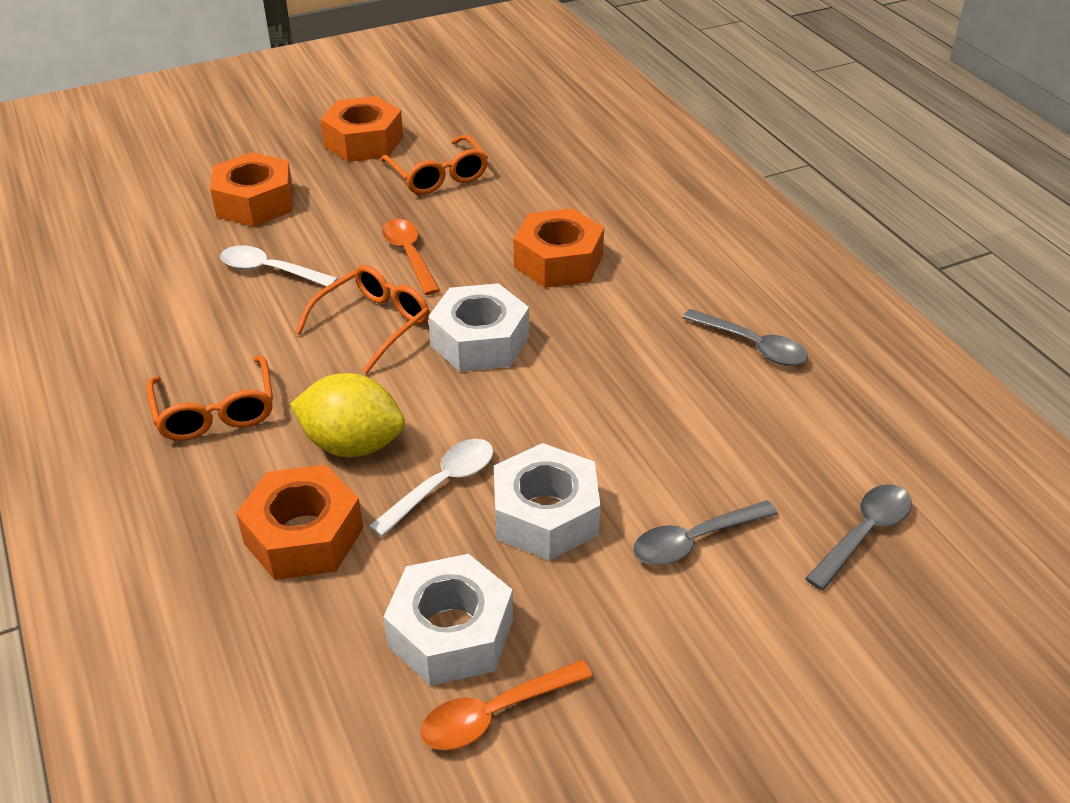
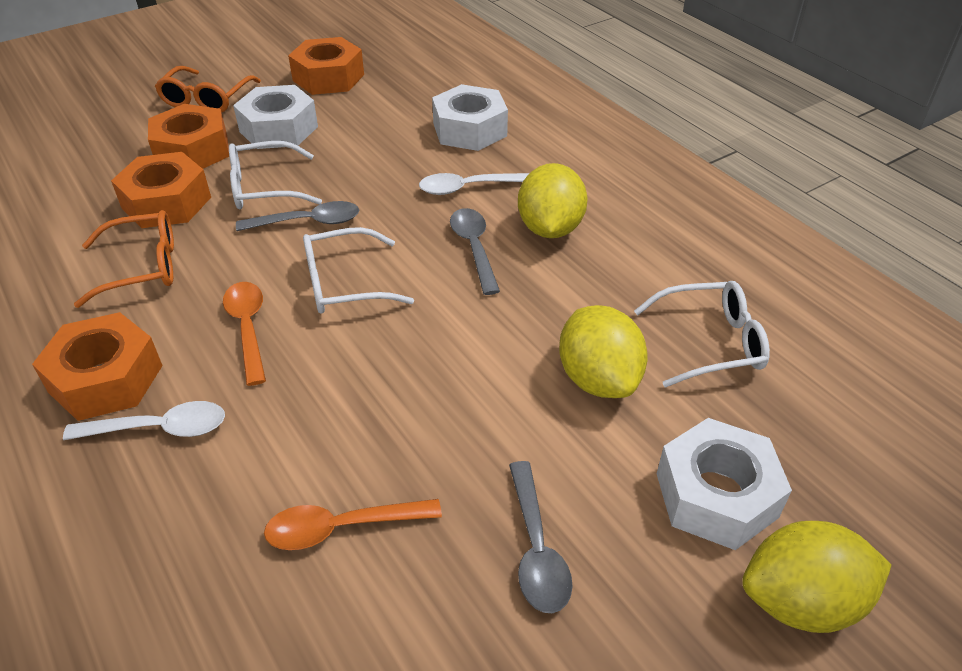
orange glasses: 3 -> 2
white glasses: 0 -> 3
yellow lemon: 1 -> 3

